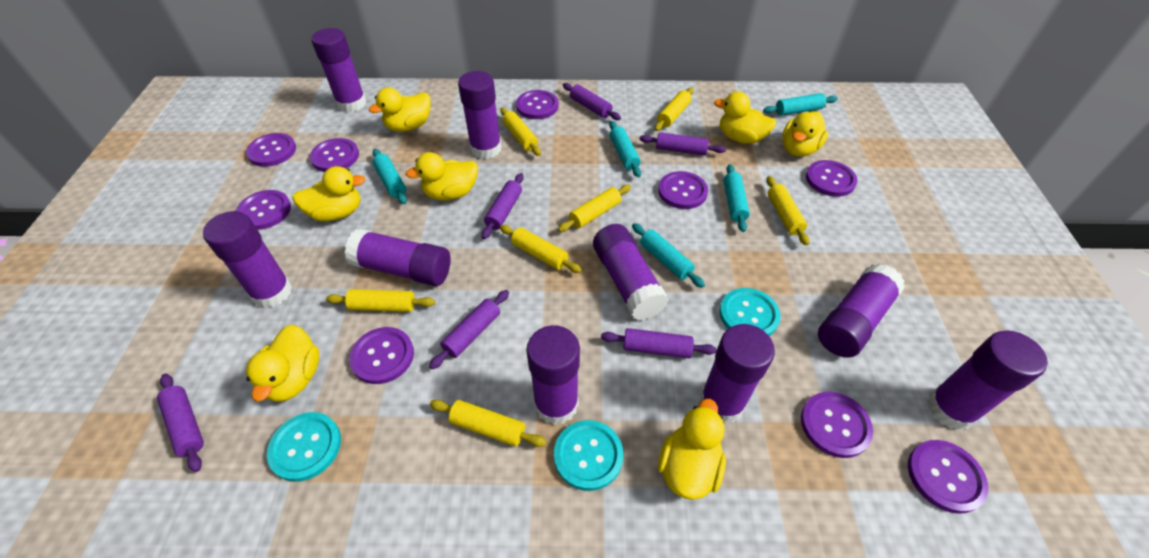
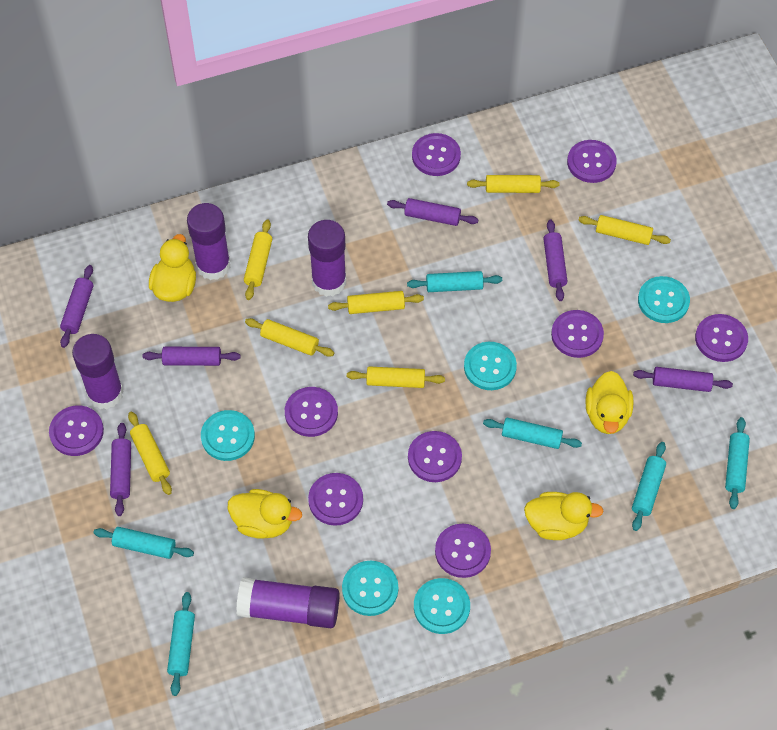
purple glue stick: 9 -> 4
turquoise button: 3 -> 5
turquoise rolling pin: 5 -> 6
yellow duck: 7 -> 4

